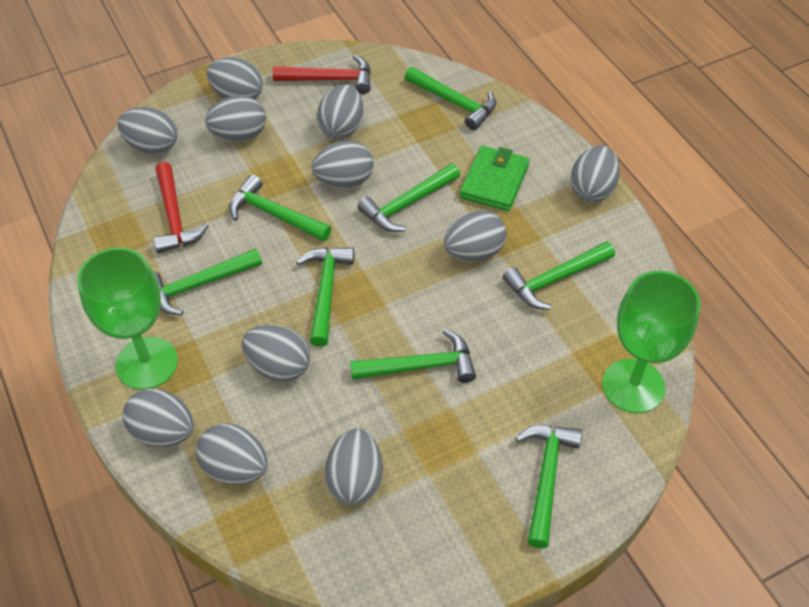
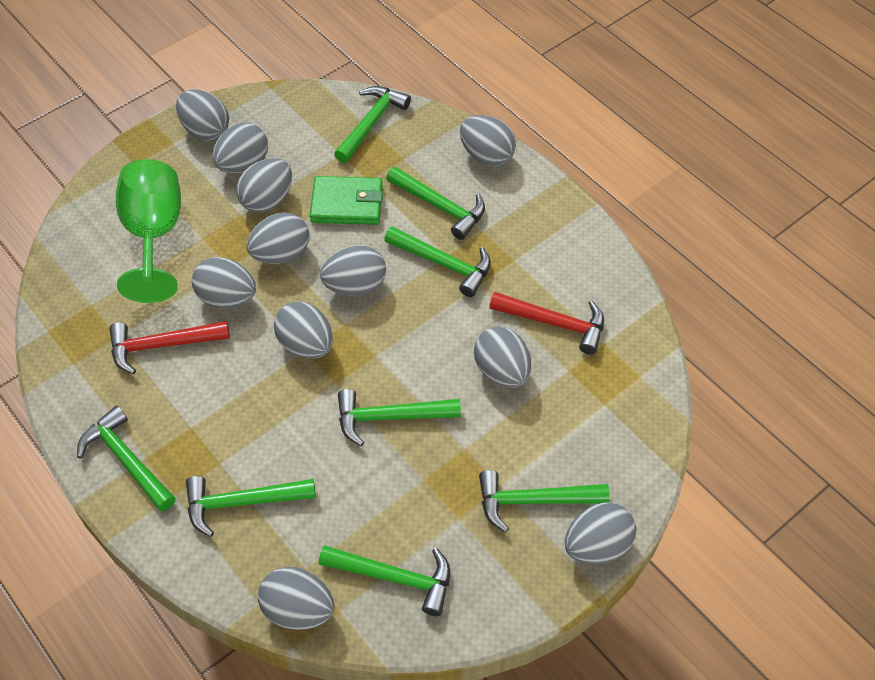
green goblet: 2 -> 1

